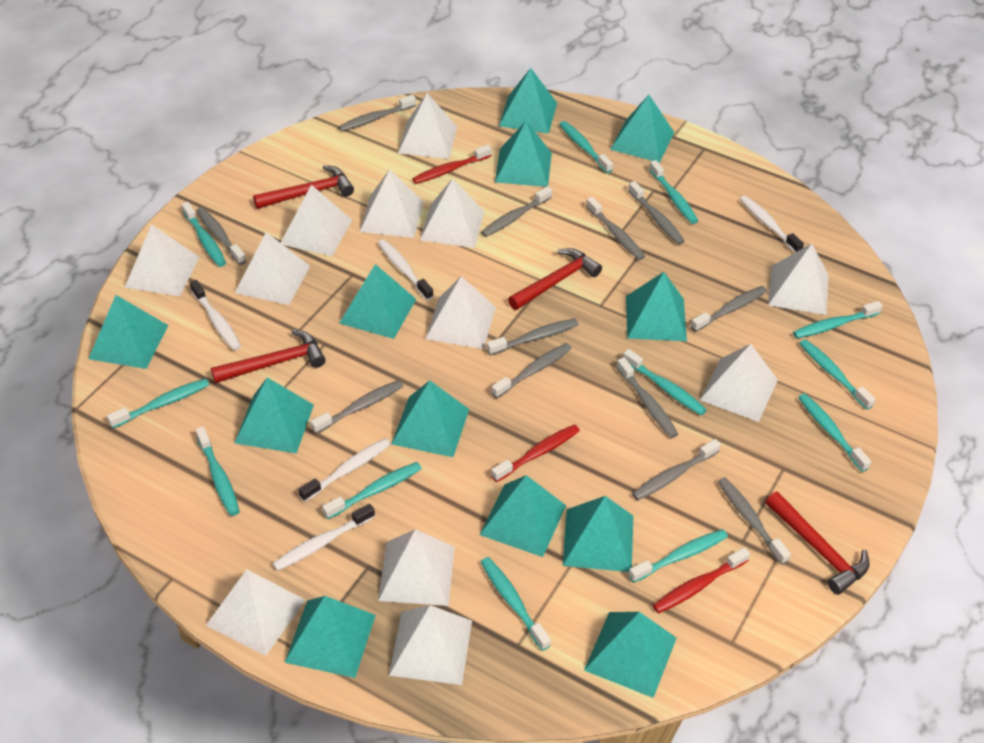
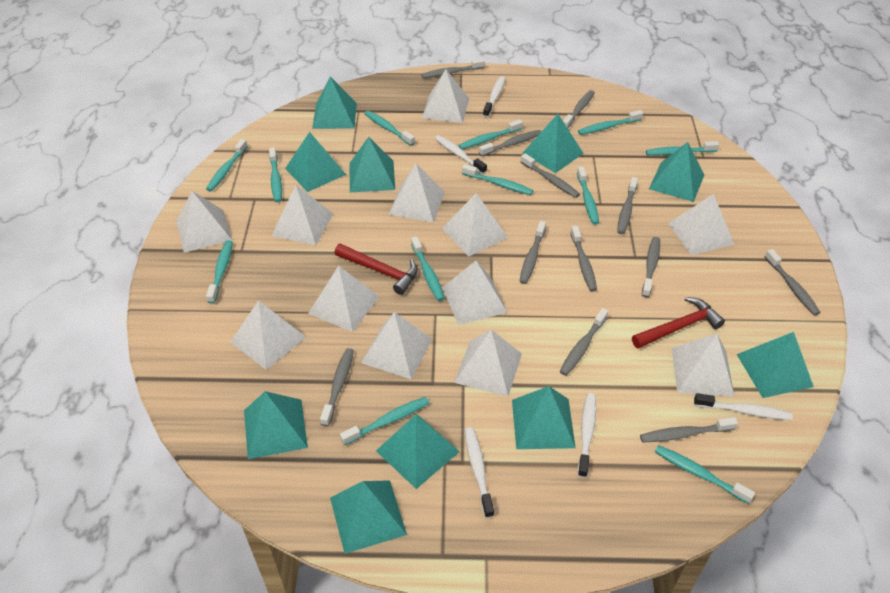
red hammer: 4 -> 2
red toothbrush: 3 -> 0
turquoise pyramid: 12 -> 10

